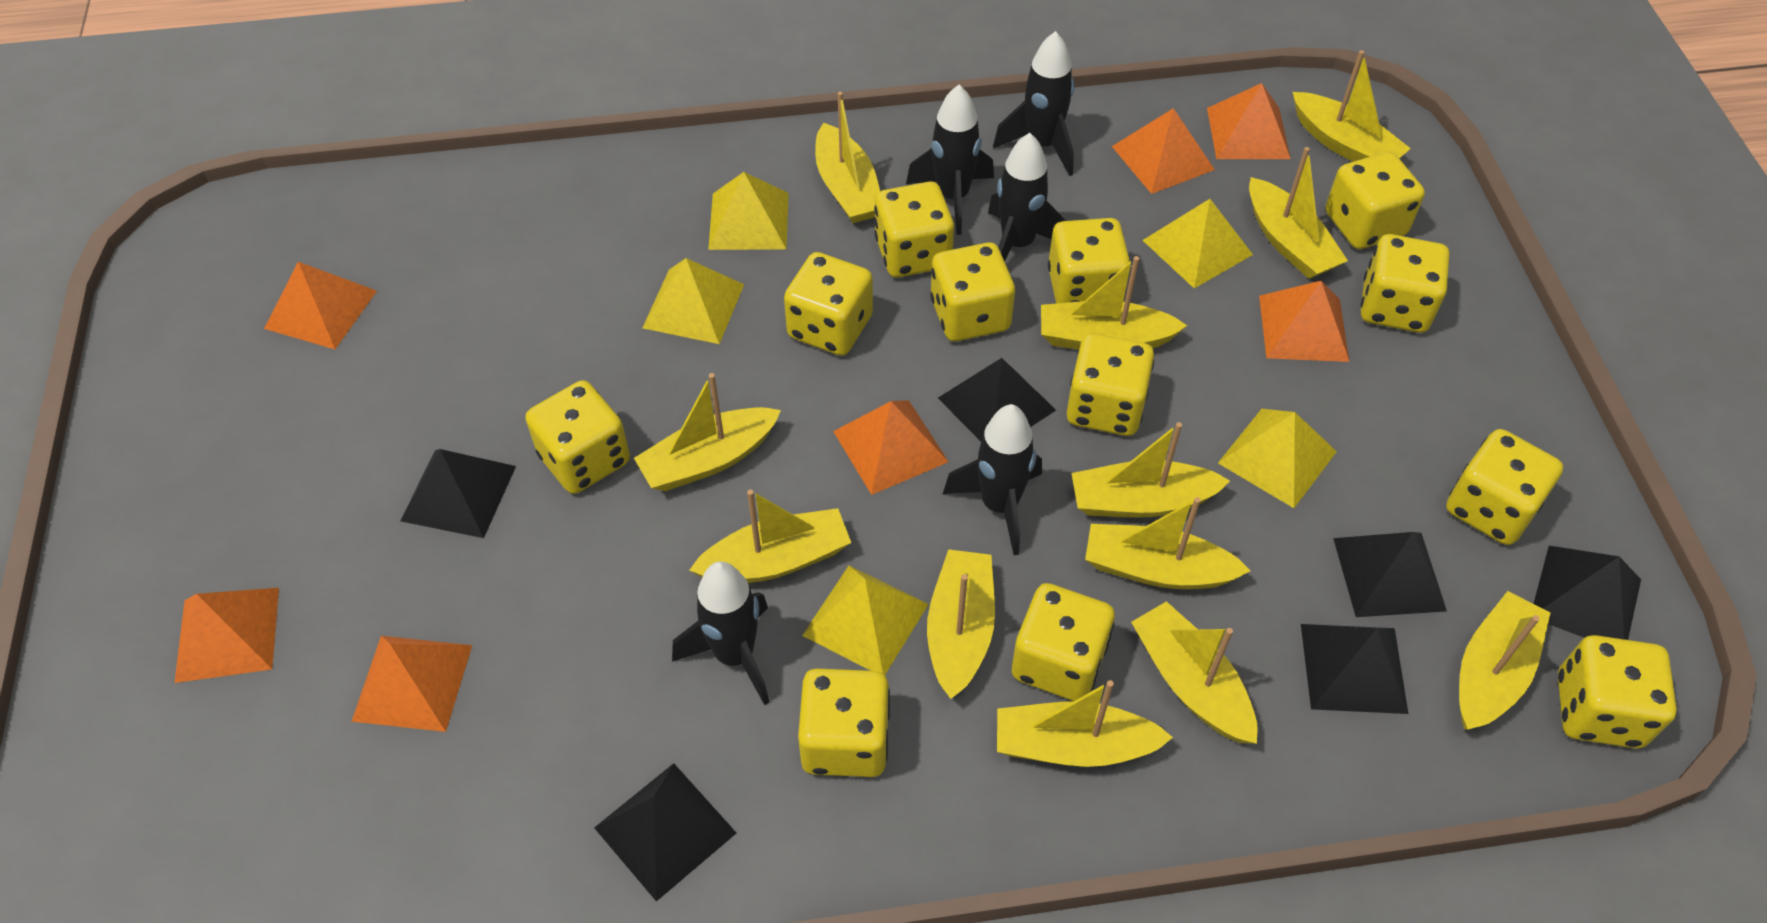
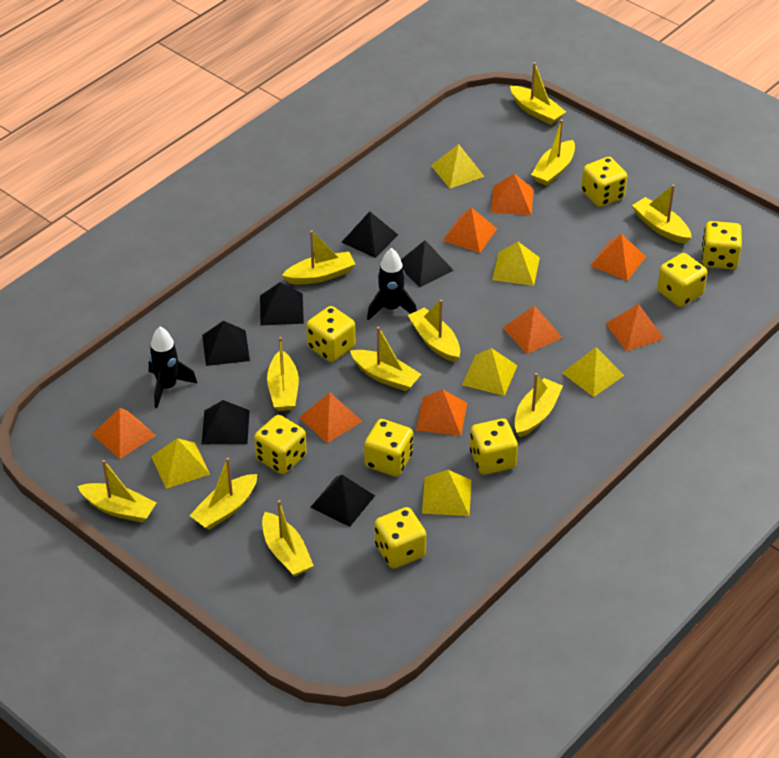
black rocket: 5 -> 2
orange pyramid: 7 -> 8
yellow boat: 12 -> 11
yellow dice: 12 -> 8
yellow pyramid: 5 -> 6

